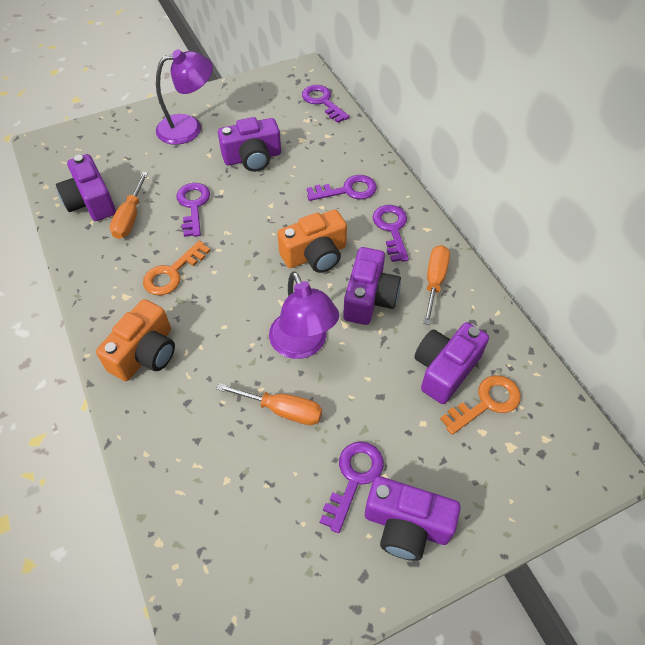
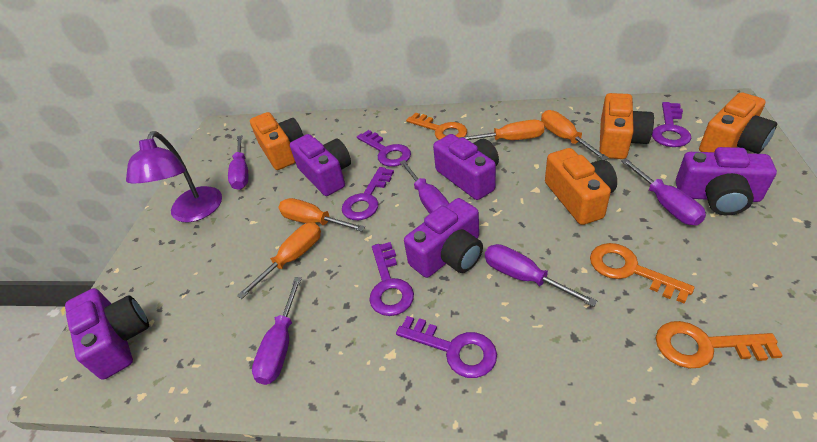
orange camera: 2 -> 4
orange key: 2 -> 3
orange screwdriver: 3 -> 4
purple lamp: 2 -> 1
purple screwdriver: 0 -> 5

